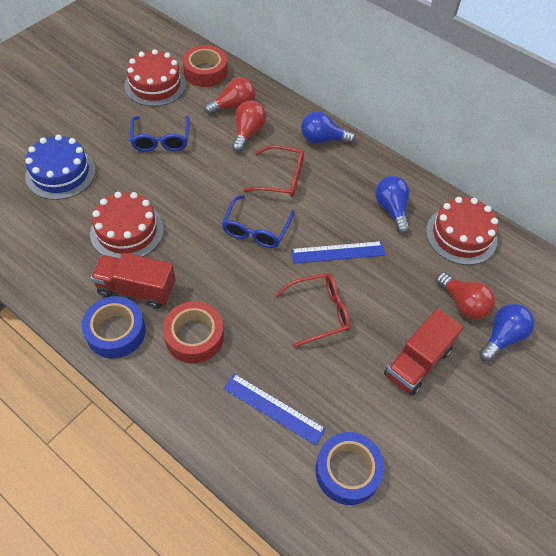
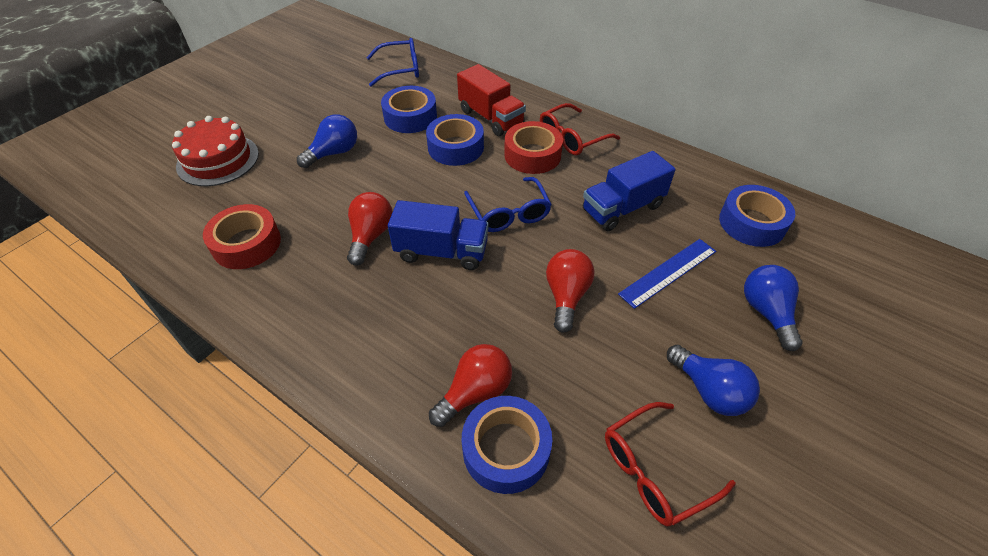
blue cake: 1 -> 0
blue ruler: 2 -> 1
blue tape: 2 -> 4
blue truck: 0 -> 2
red cake: 3 -> 1
red truck: 2 -> 1

